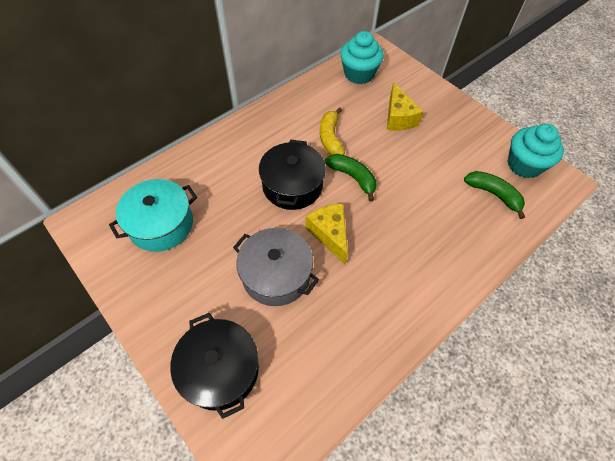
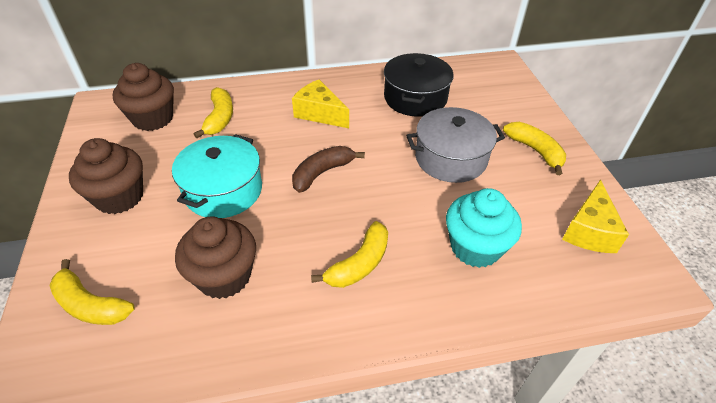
black pot: 2 -> 1
brown banana: 0 -> 1
brown cupcake: 0 -> 3
green banana: 2 -> 0
turquoise cupcake: 2 -> 1
yellow banana: 1 -> 4

